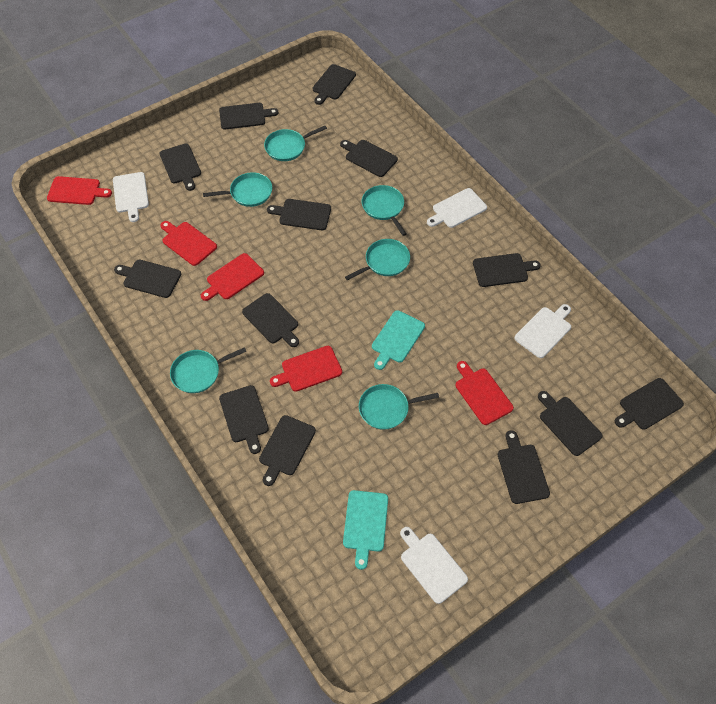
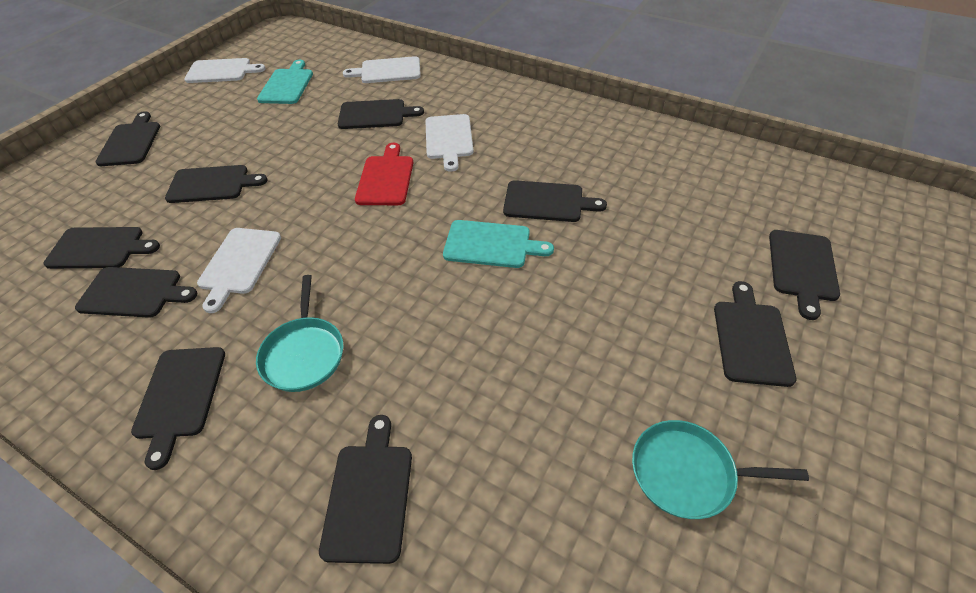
black cutting board: 13 -> 10
red cutting board: 5 -> 1
turquoise pan: 6 -> 2

